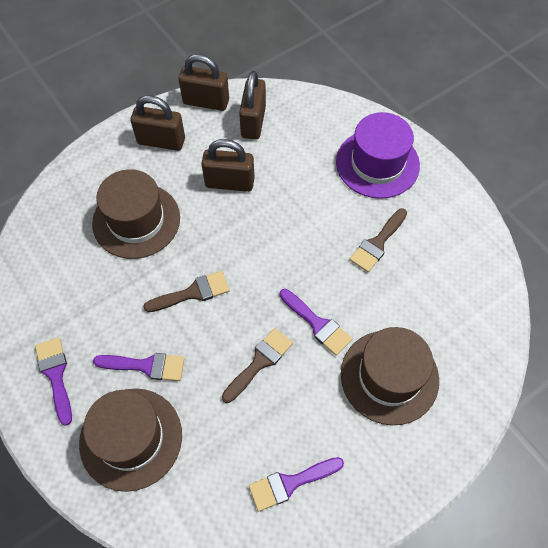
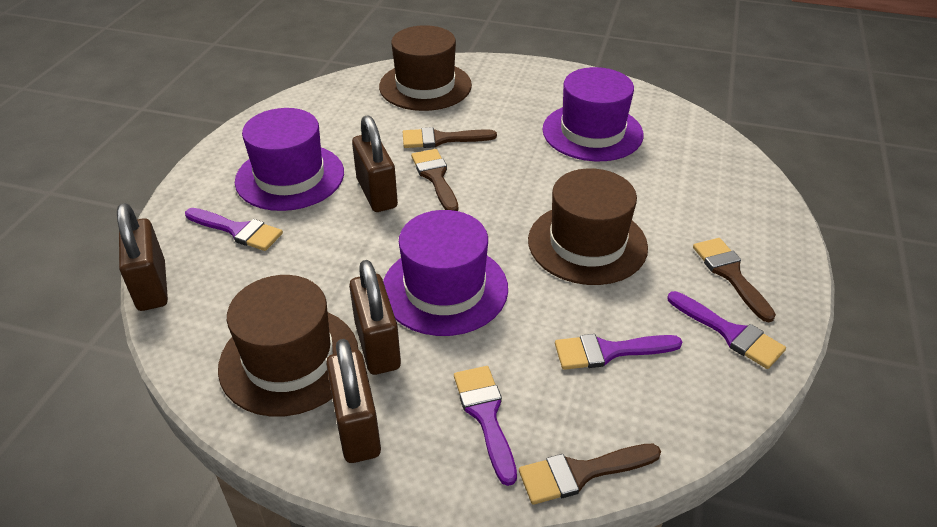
brown brush: 3 -> 4
purple hat: 1 -> 3

